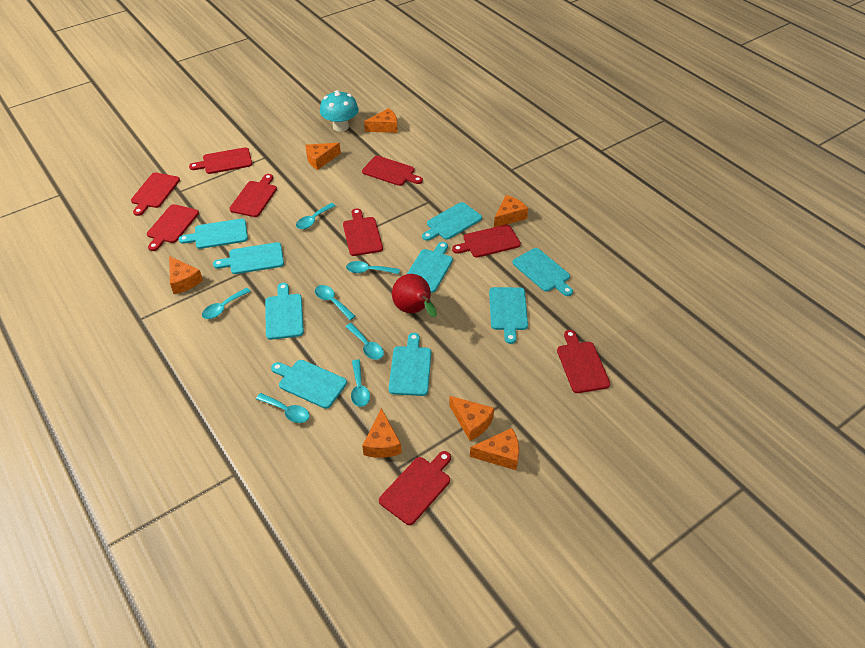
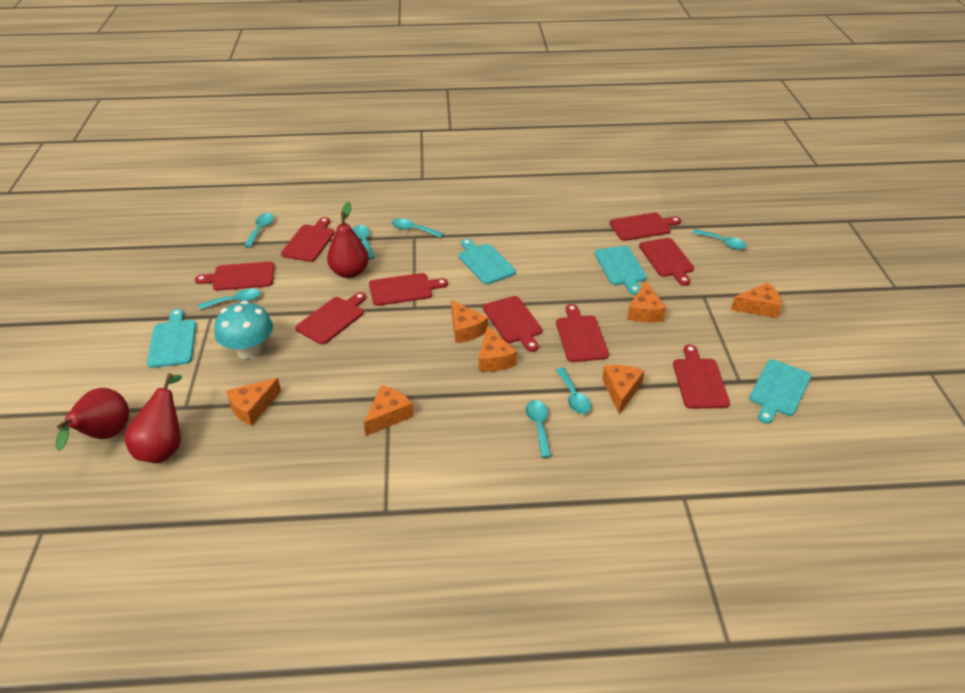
red pear: 1 -> 3
turquoise cutting board: 9 -> 4

